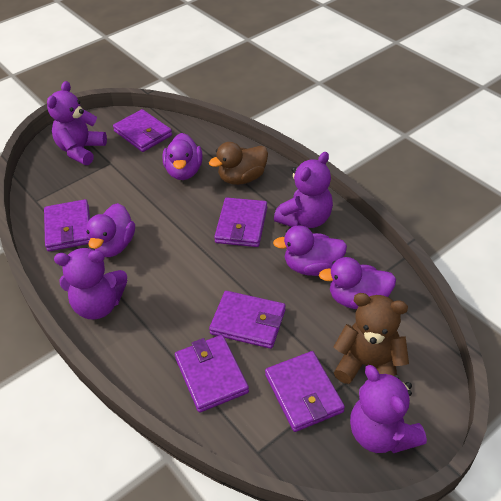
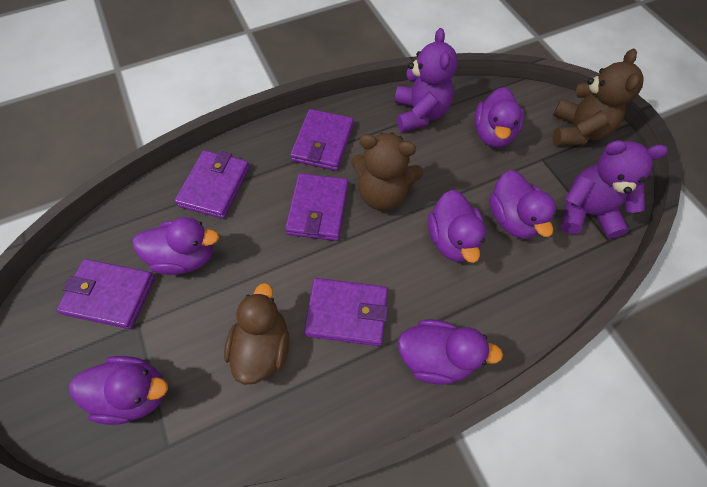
brown teddy bear: 1 -> 2
purple duck: 4 -> 6
purple teddy bear: 4 -> 2
purple wallet: 6 -> 5

